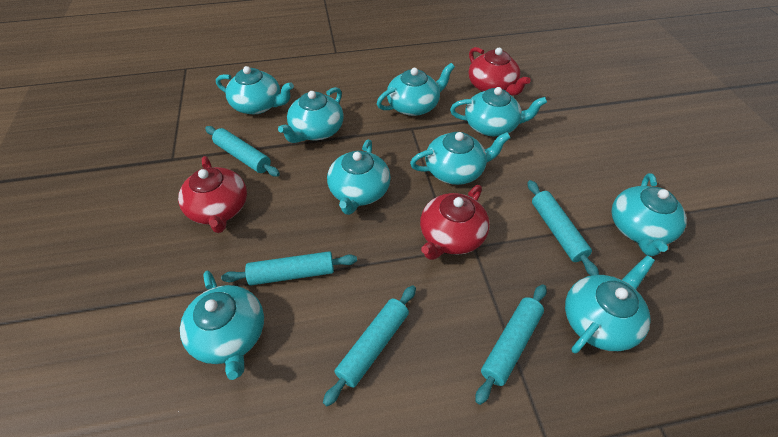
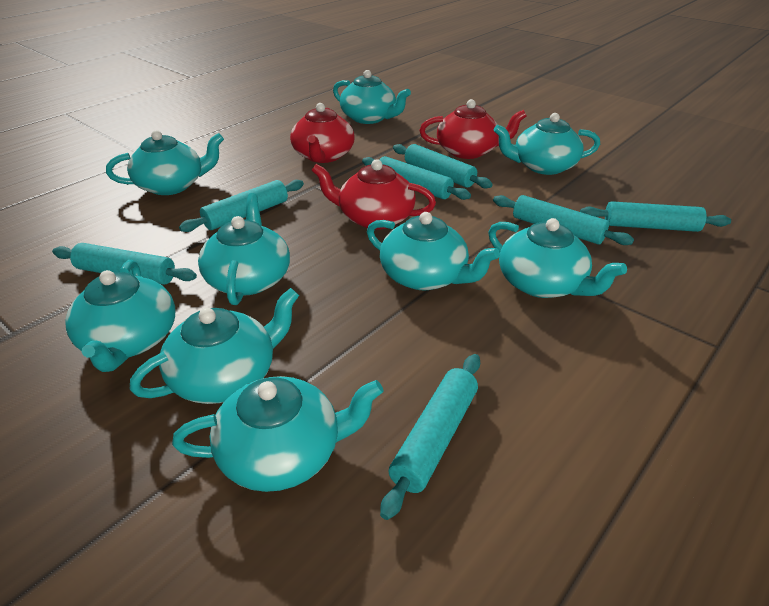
turquoise rolling pin: 5 -> 7

